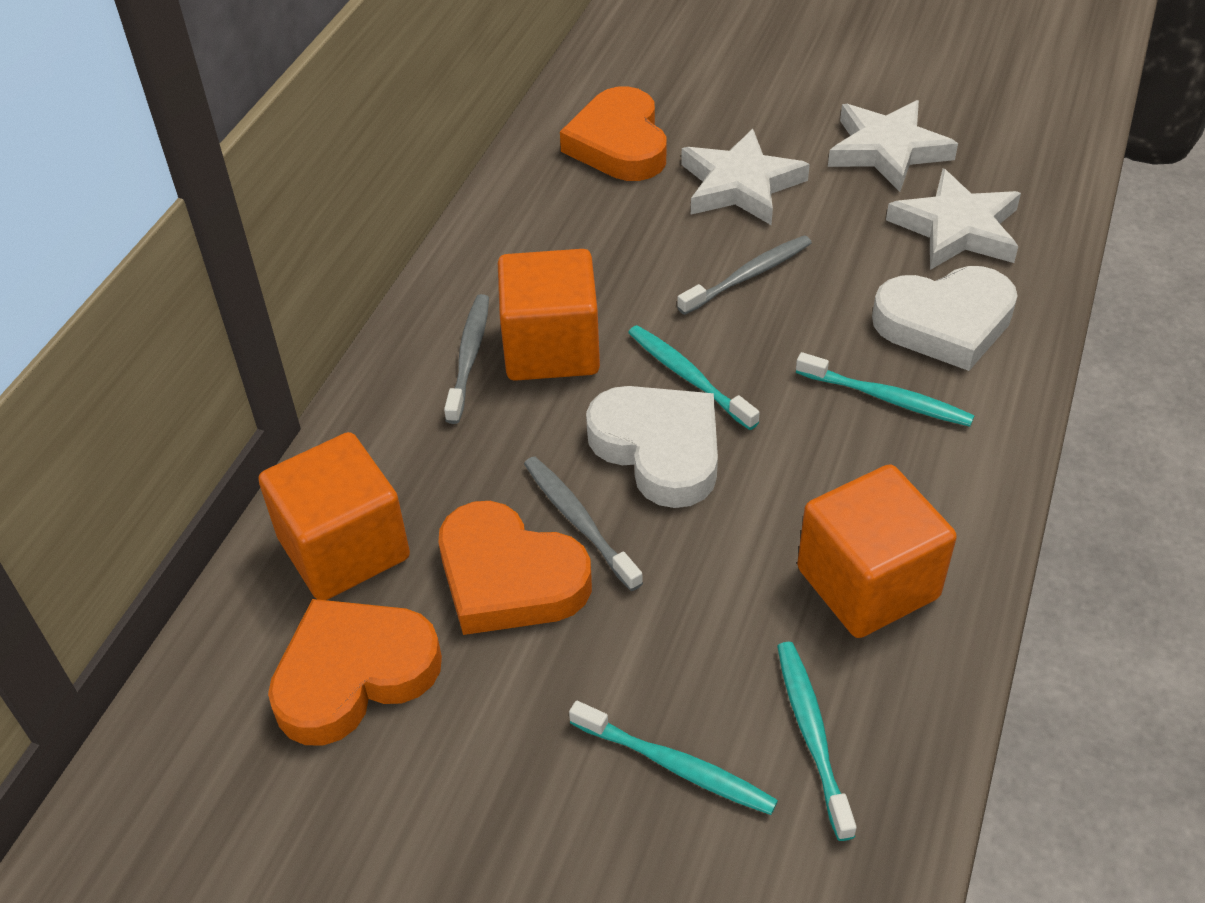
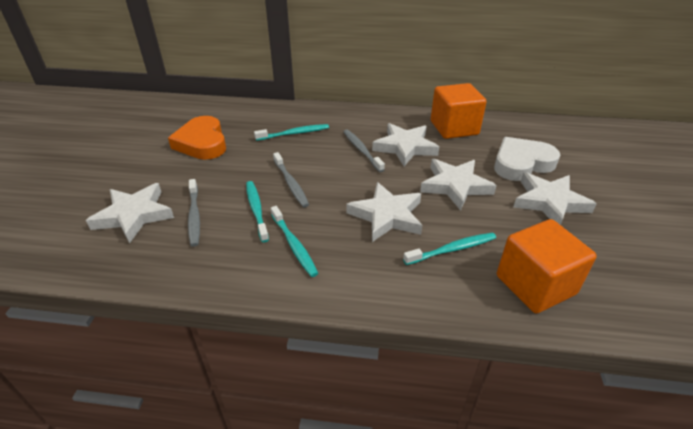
orange cube: 3 -> 2
orange heart: 3 -> 1
white heart: 2 -> 1
white star: 3 -> 5

